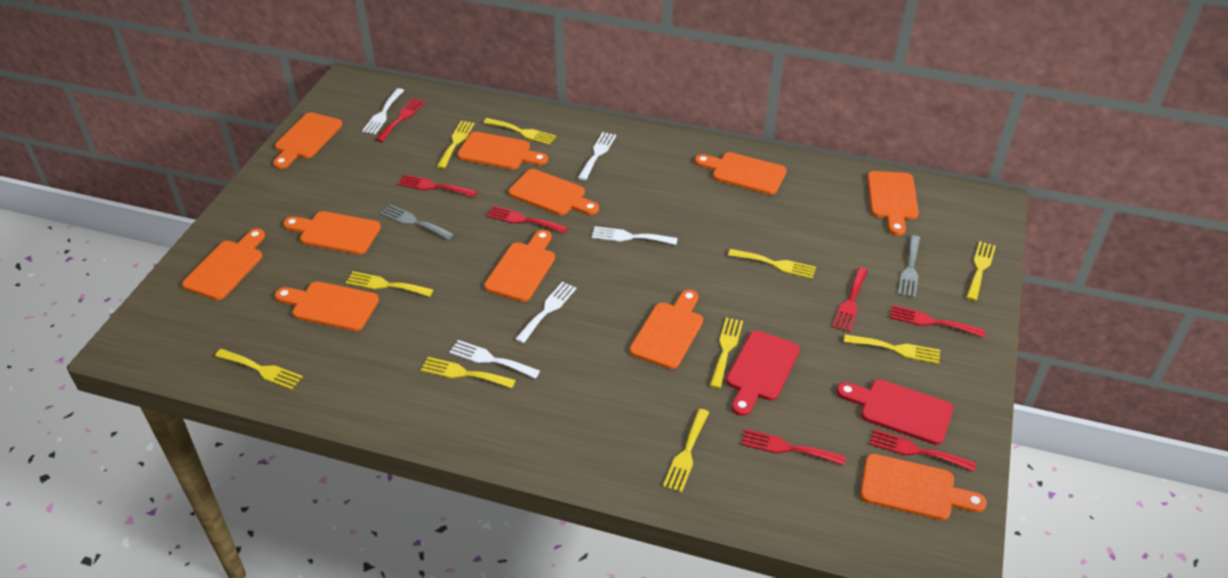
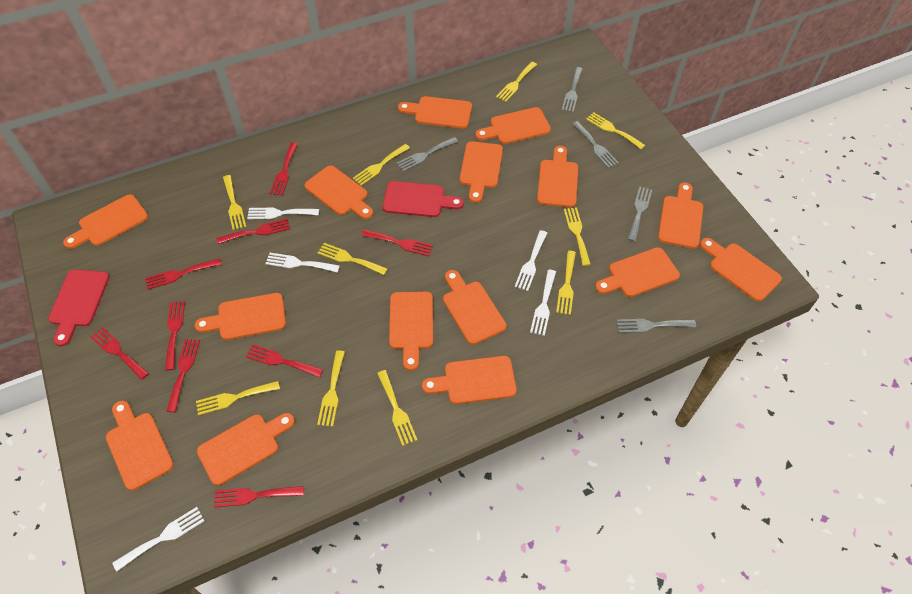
grey fork: 2 -> 5
orange cutting board: 11 -> 15
red fork: 7 -> 9

